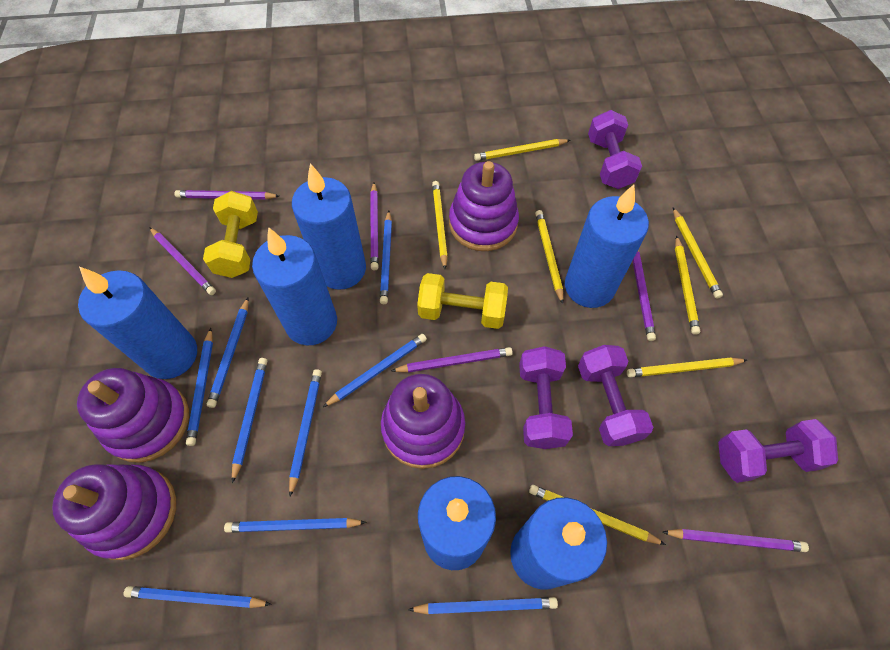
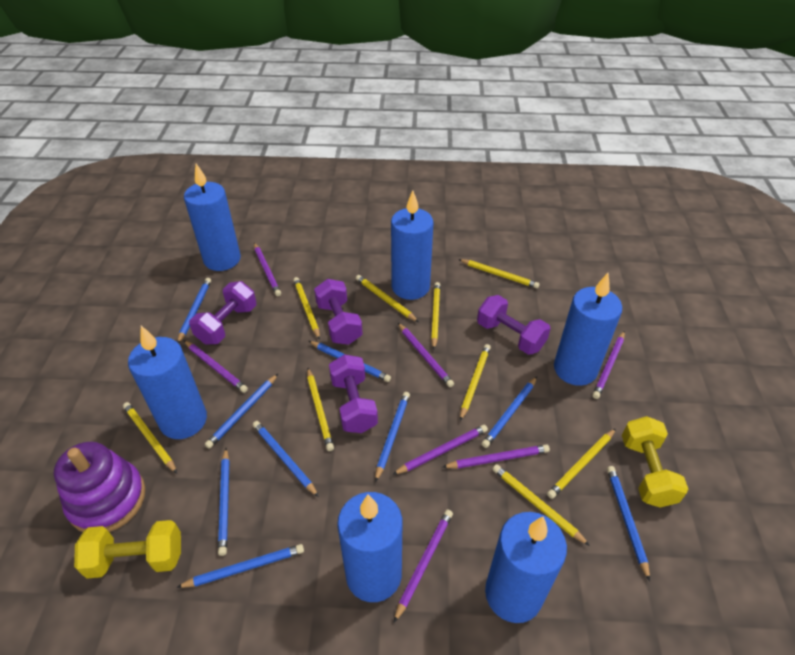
purple pencil: 6 -> 7
purple stacking toy: 4 -> 1
yellow pencil: 7 -> 9

